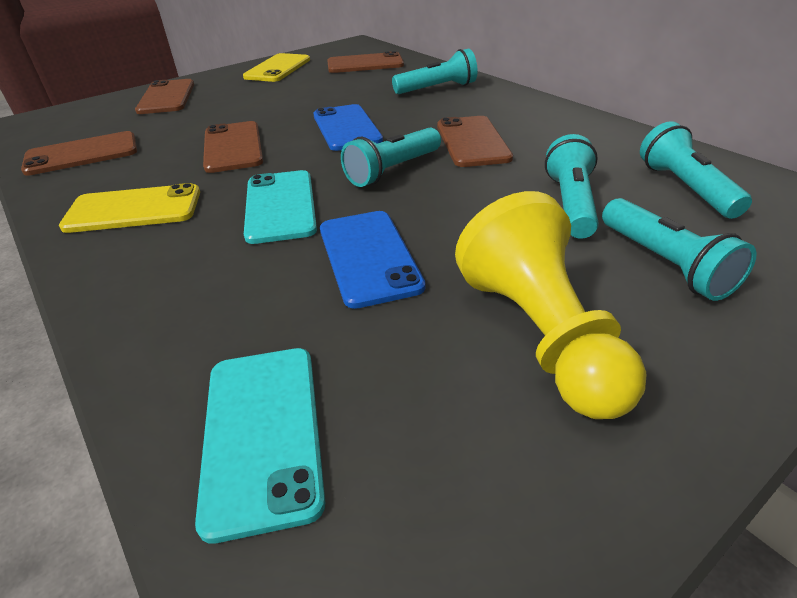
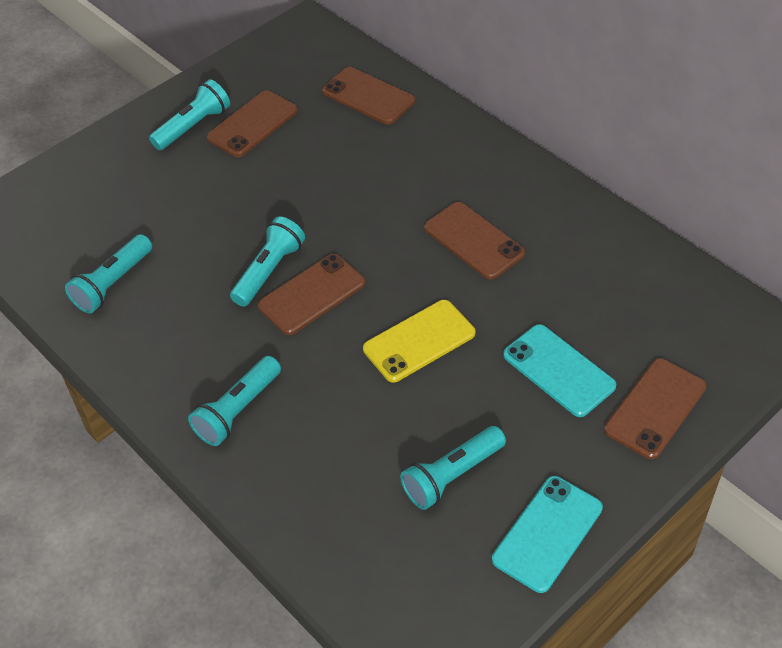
blue phone: 2 -> 0
yellow pawn: 1 -> 0
yellow phone: 2 -> 1

